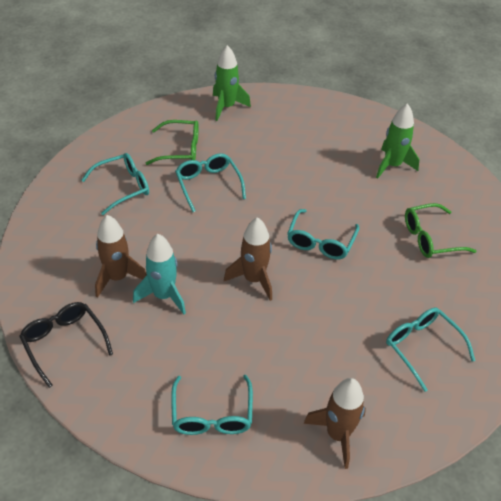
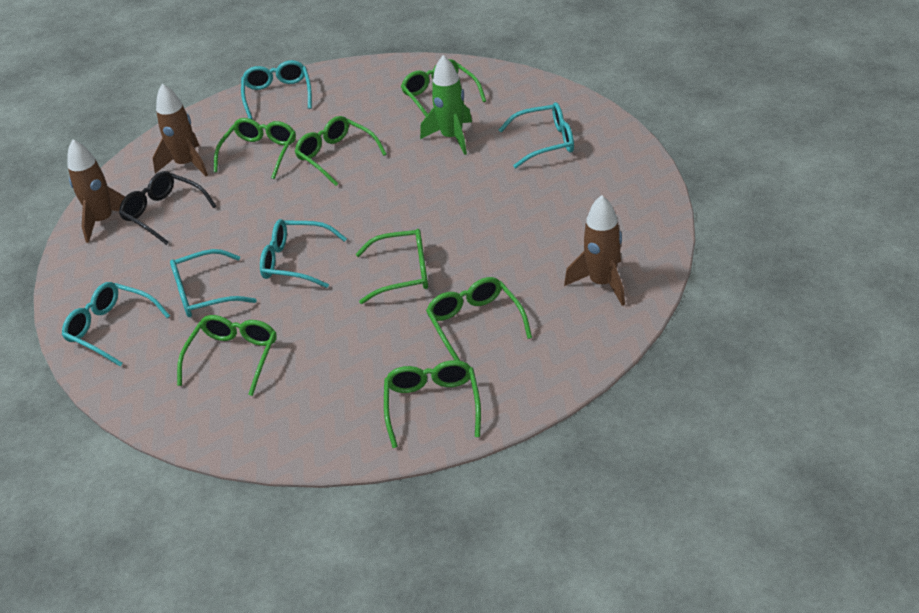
green glasses: 2 -> 7
green rocket: 2 -> 1
turquoise rocket: 1 -> 0

